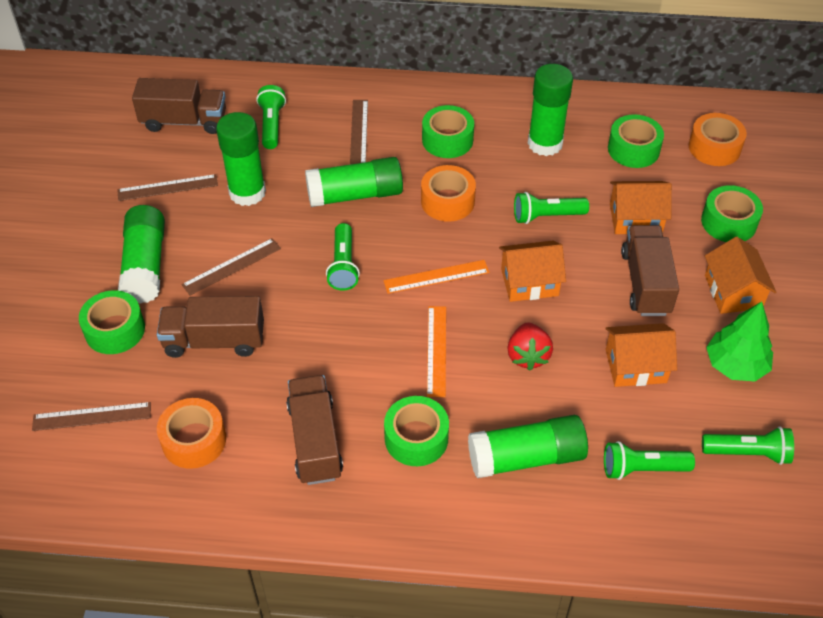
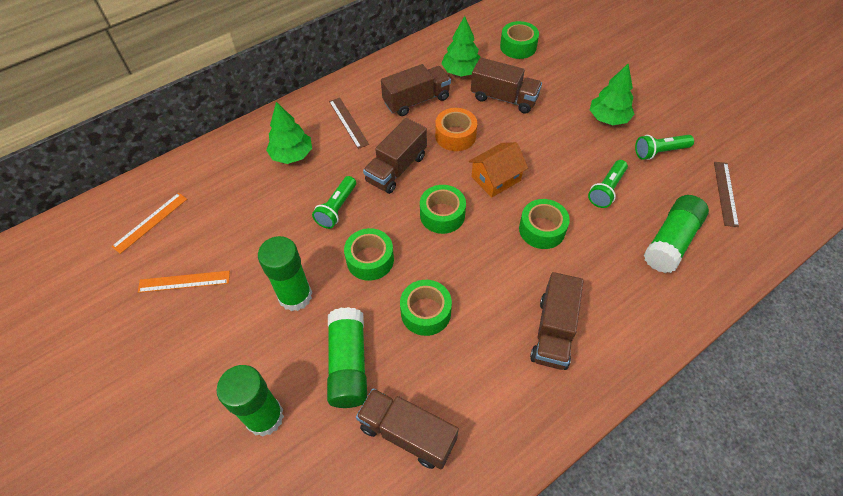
brown ruler: 4 -> 2
brown truck: 4 -> 5
green flashlight: 5 -> 3
green glue stick: 5 -> 4
green tree: 1 -> 3
orange house: 4 -> 1
orange tape: 3 -> 1
red strawberry: 1 -> 0

